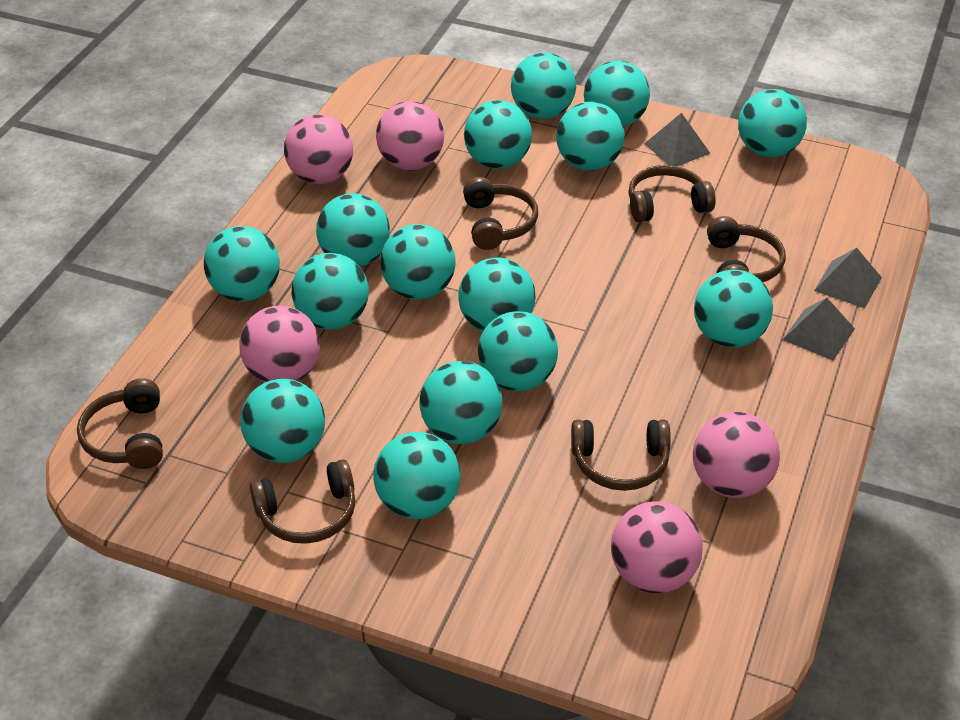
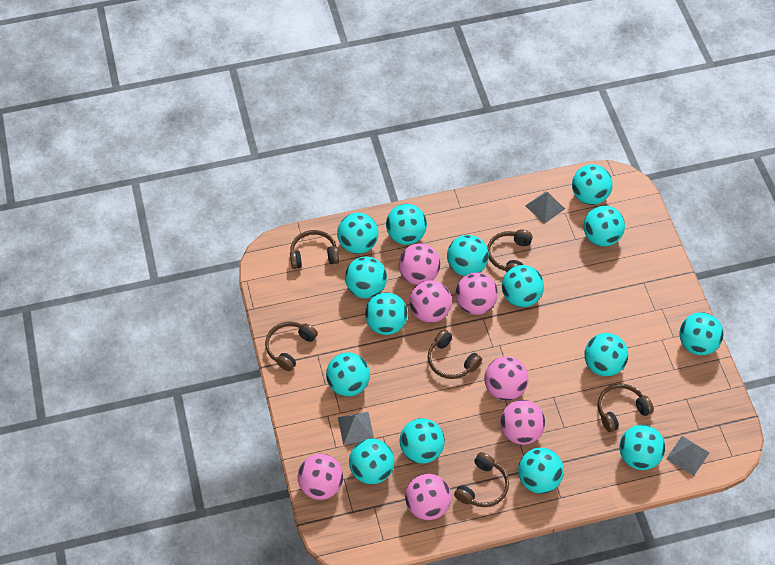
pink ball: 5 -> 7

